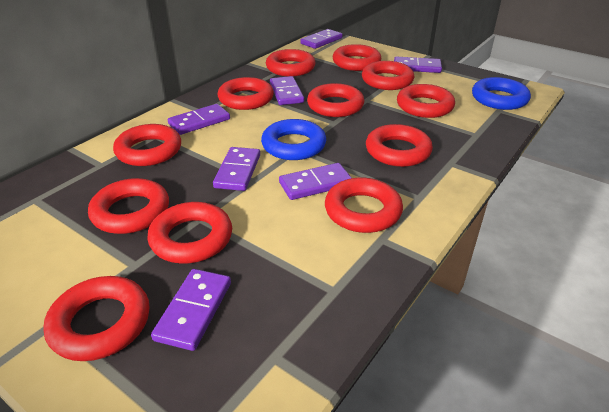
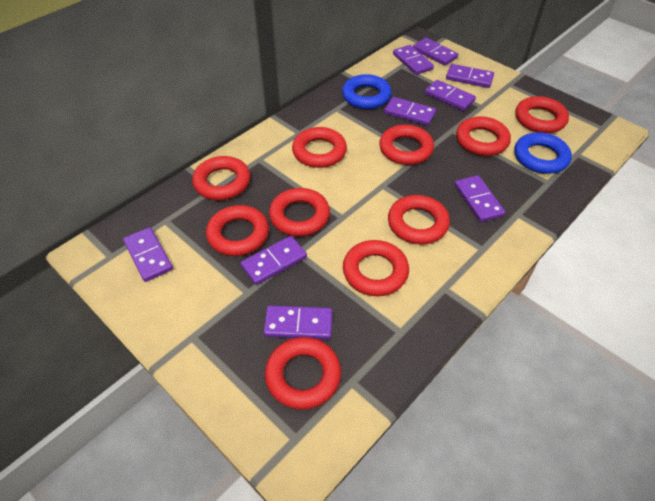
purple domino: 7 -> 9
red ring: 12 -> 10

